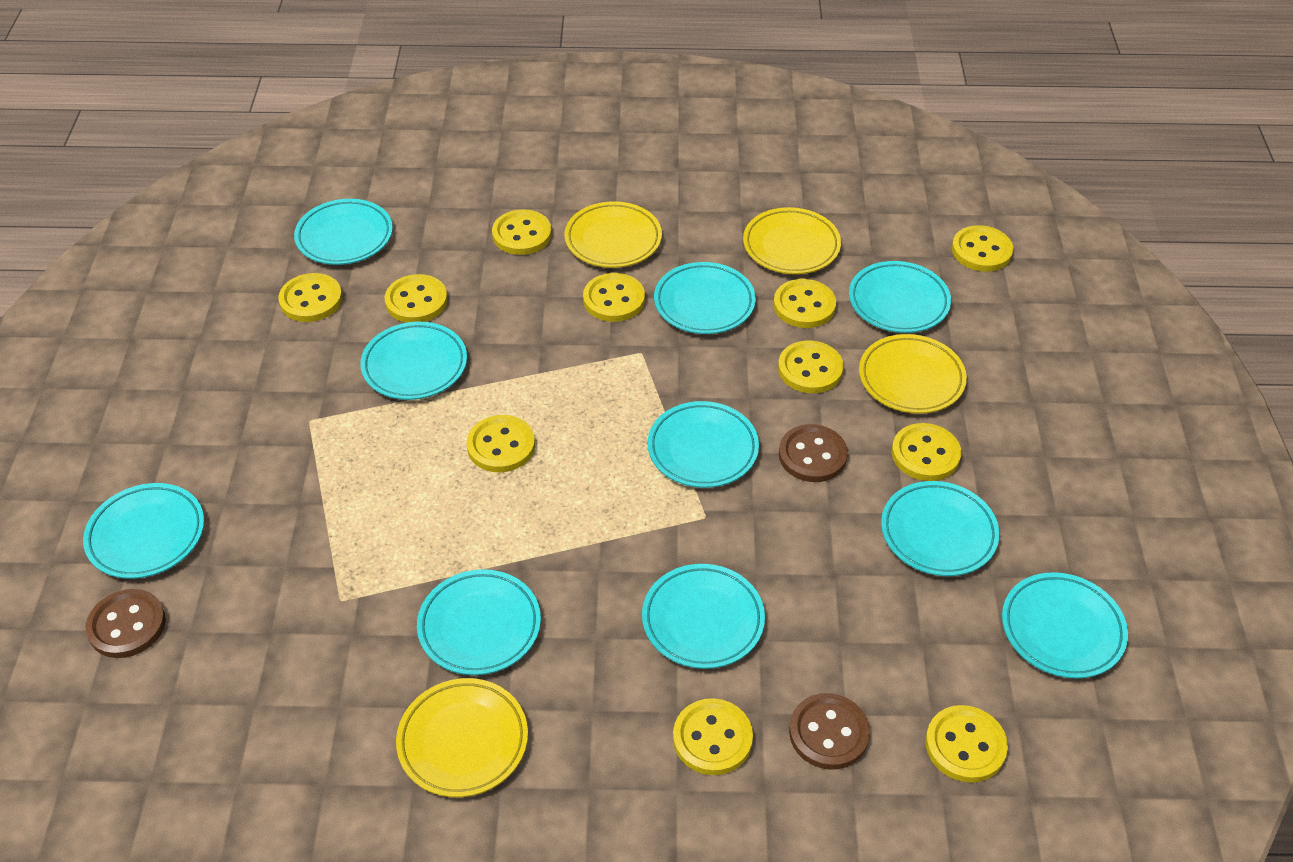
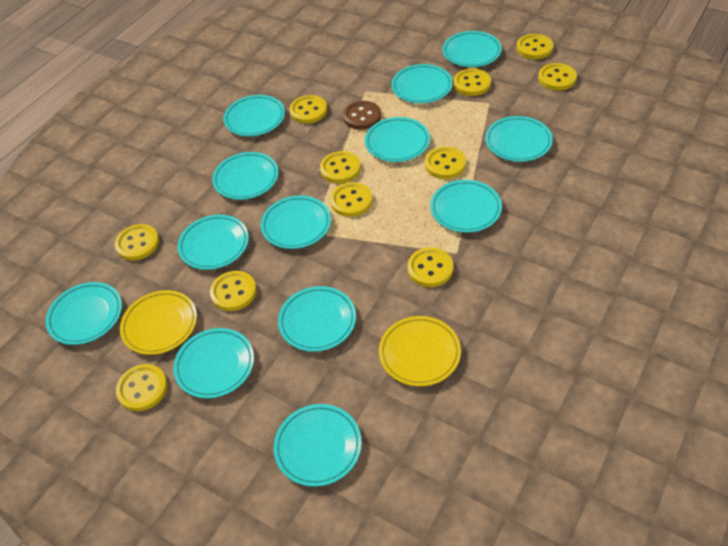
brown button: 3 -> 1
turquoise plate: 10 -> 13
yellow plate: 4 -> 2

